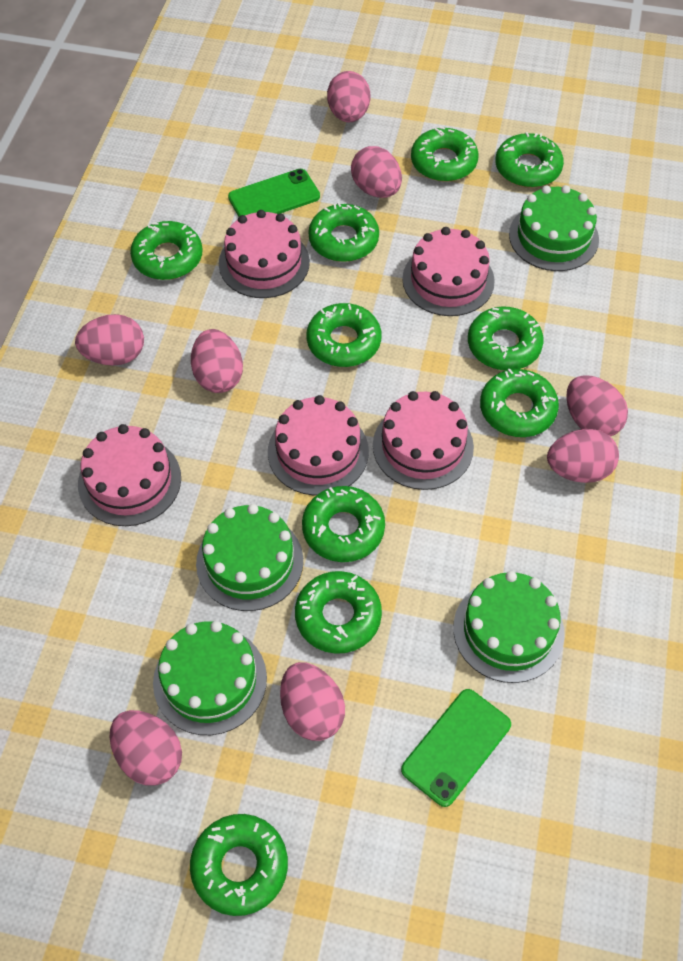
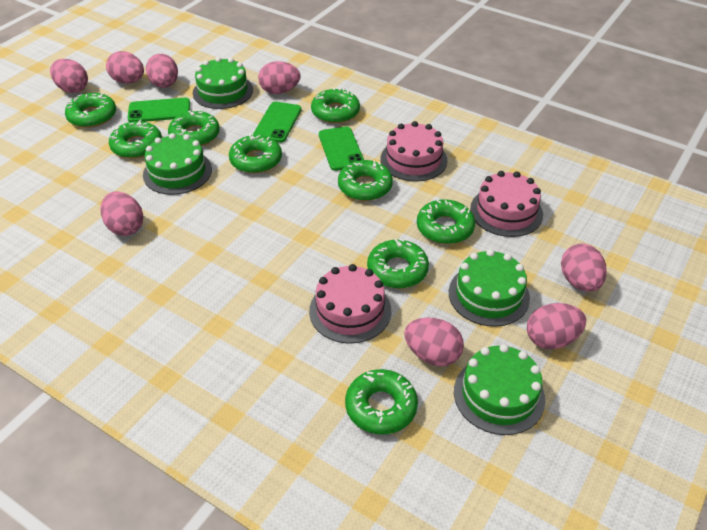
green donut: 10 -> 9
green phone: 2 -> 3
pink cake: 5 -> 3

